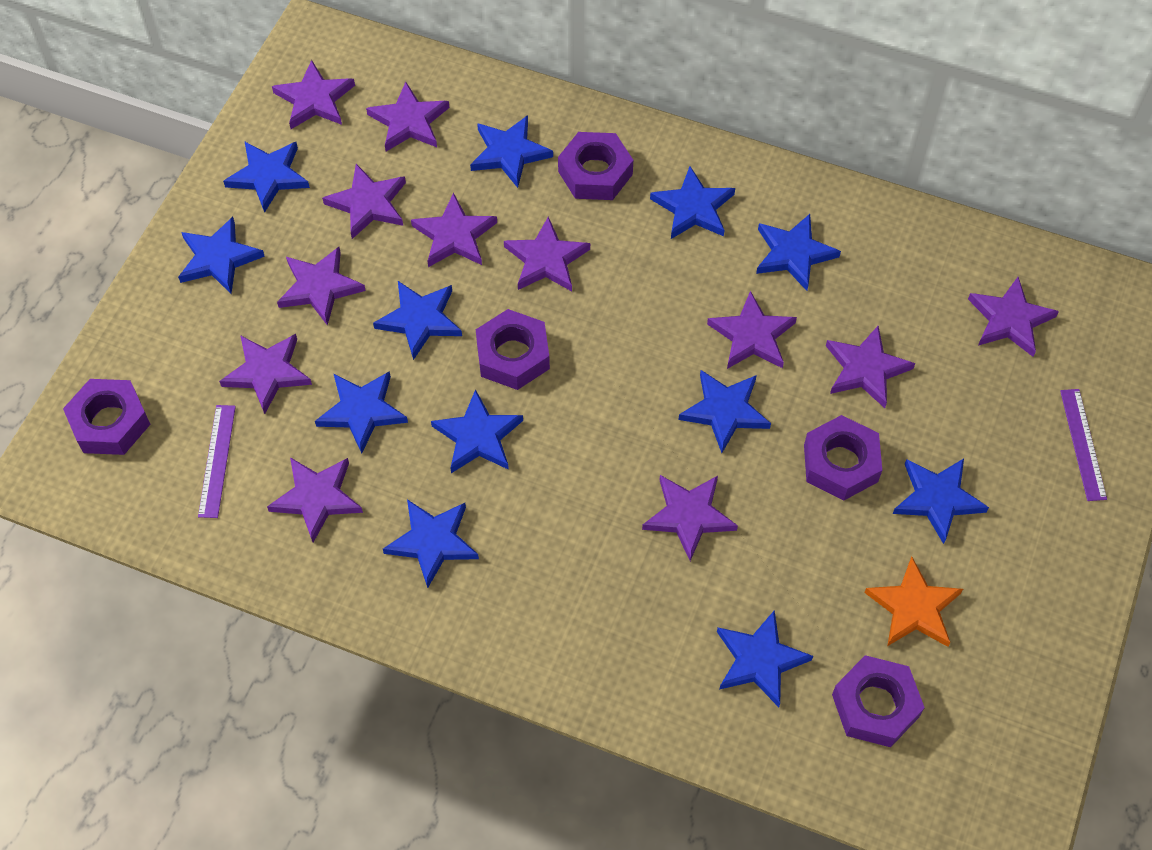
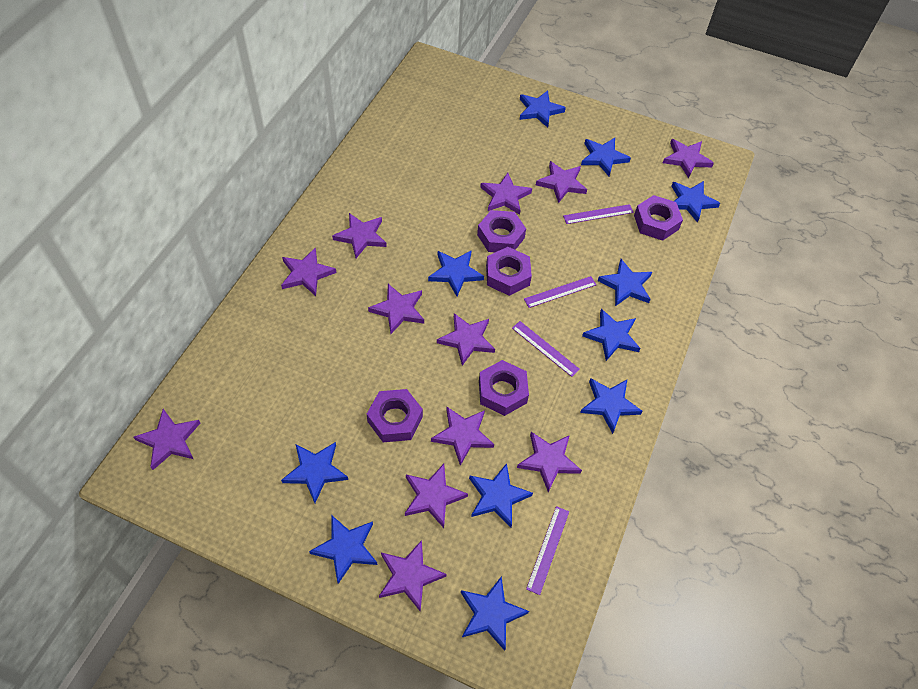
blue star: 12 -> 11
orange star: 1 -> 0
purple ruler: 2 -> 4

